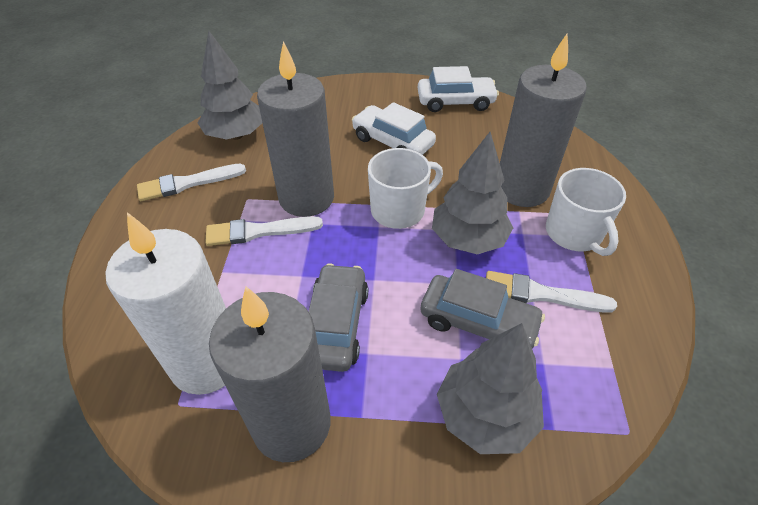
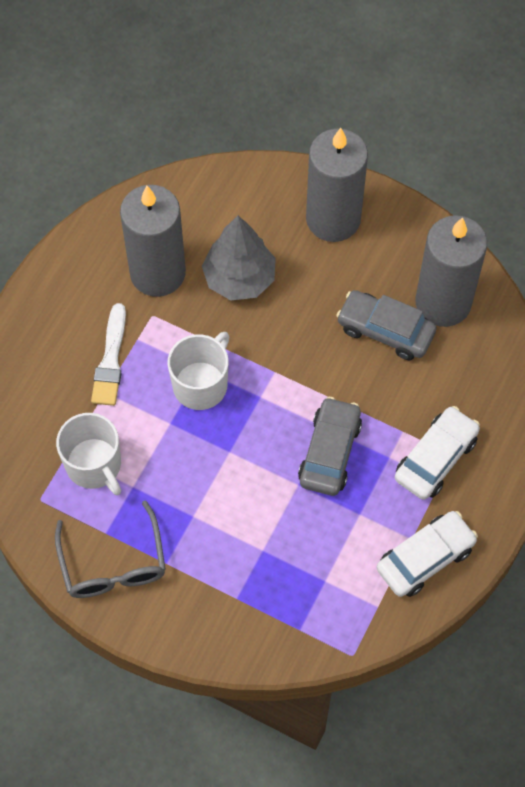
grey glasses: 0 -> 1
grey tree: 3 -> 1
white brush: 3 -> 1
white candle: 1 -> 0

